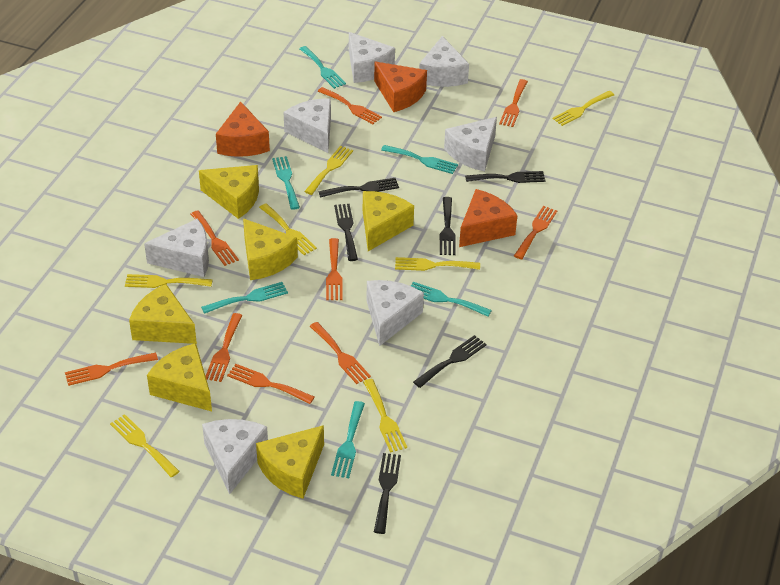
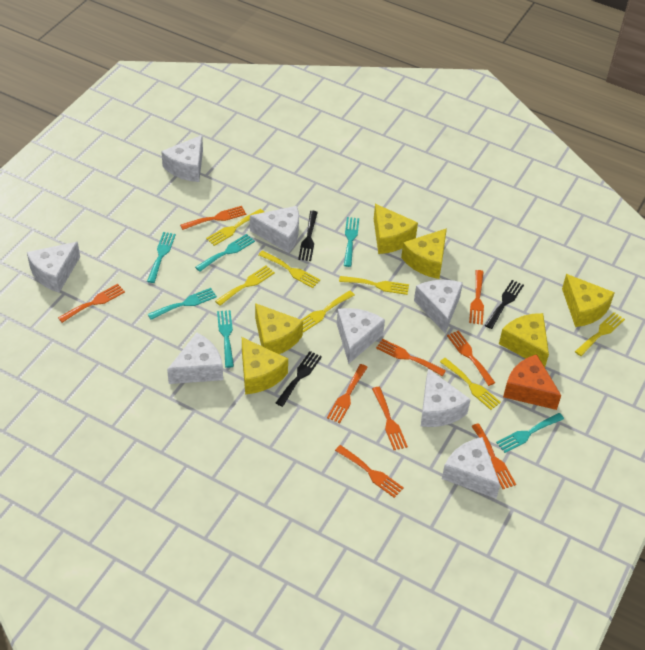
black fork: 6 -> 3
orange cheese: 3 -> 1
white cheese: 7 -> 8

